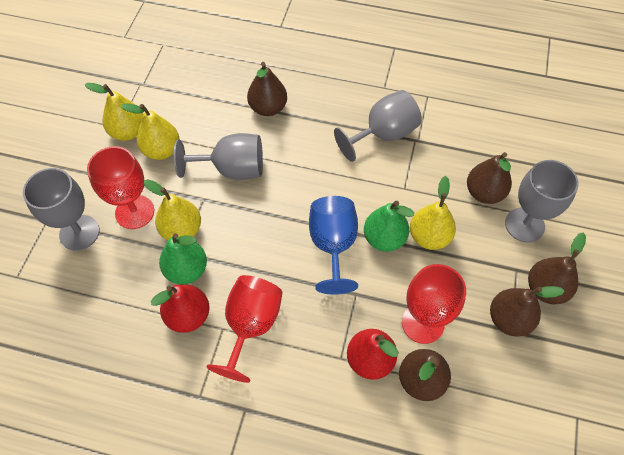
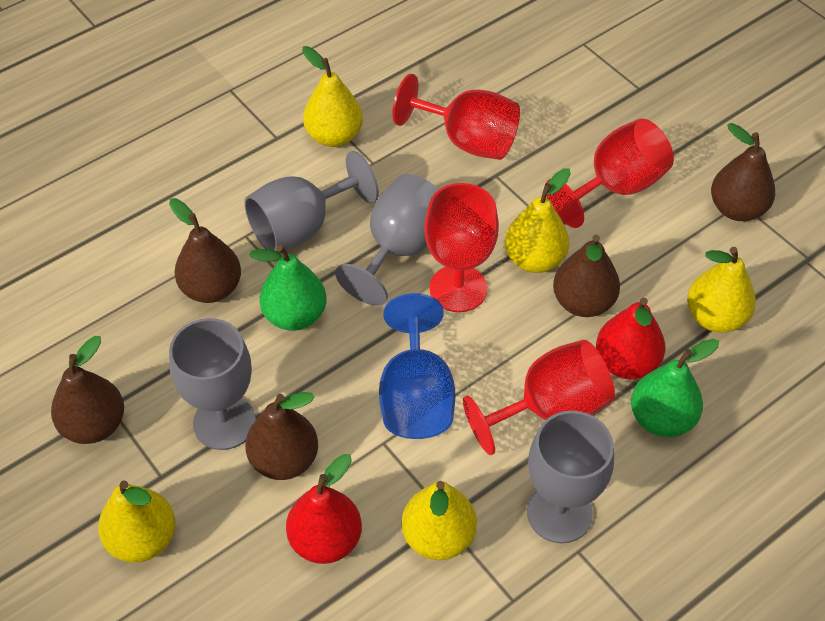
red goblet: 3 -> 4
yellow pear: 4 -> 5

